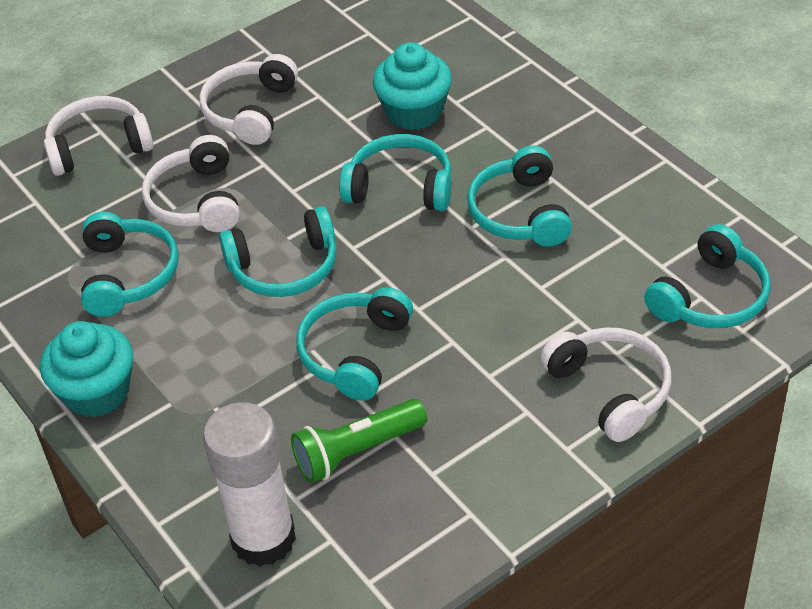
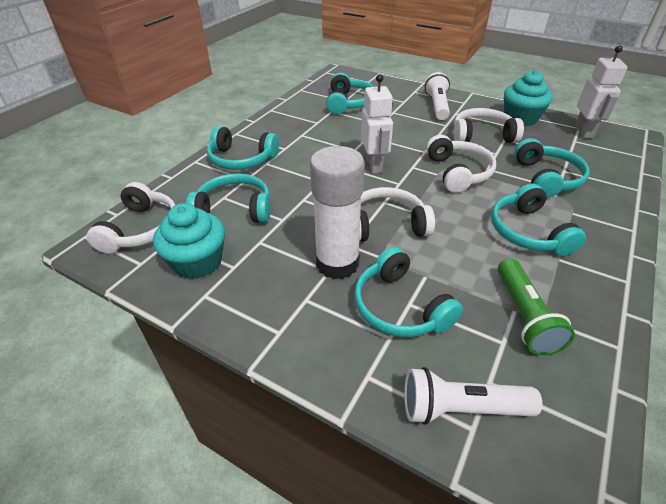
white flashlight: 0 -> 2
white robot: 0 -> 2

